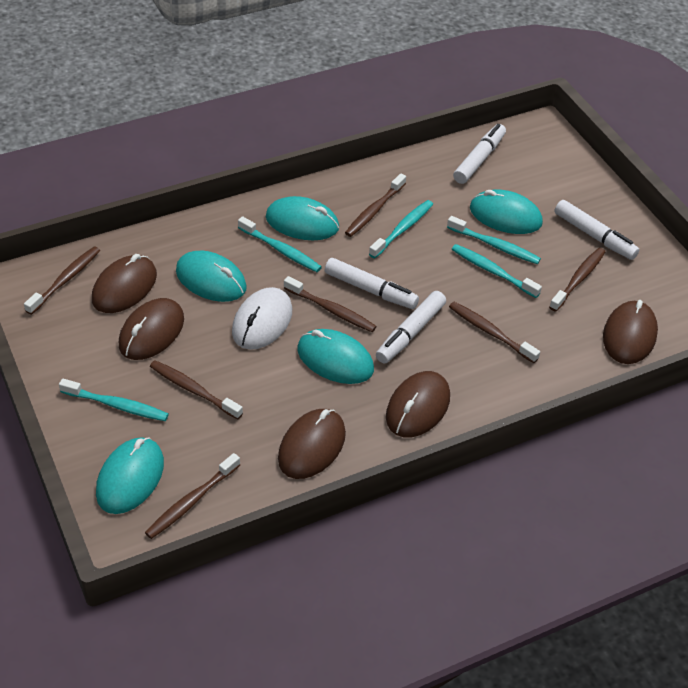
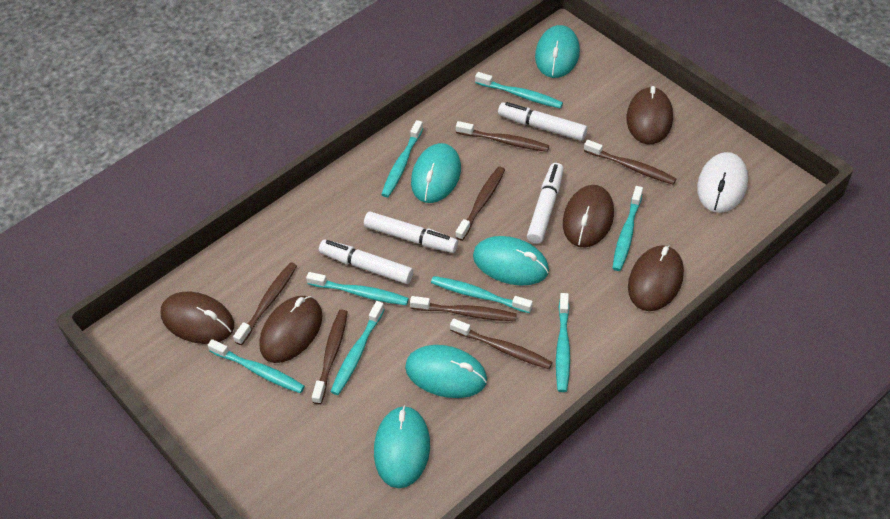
turquoise toothbrush: 5 -> 8

